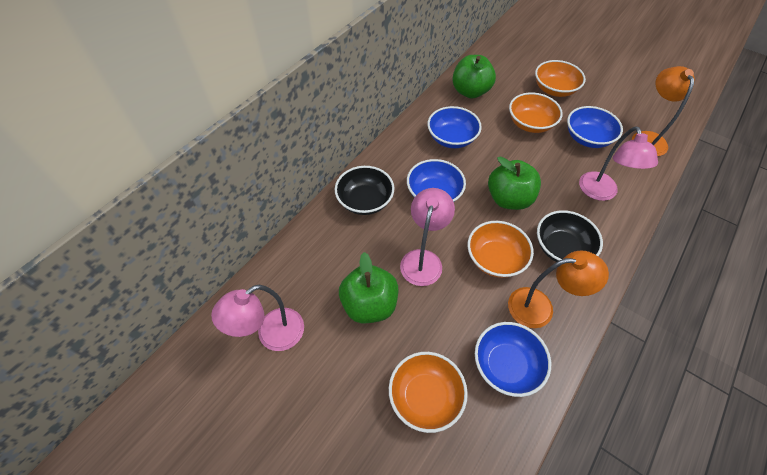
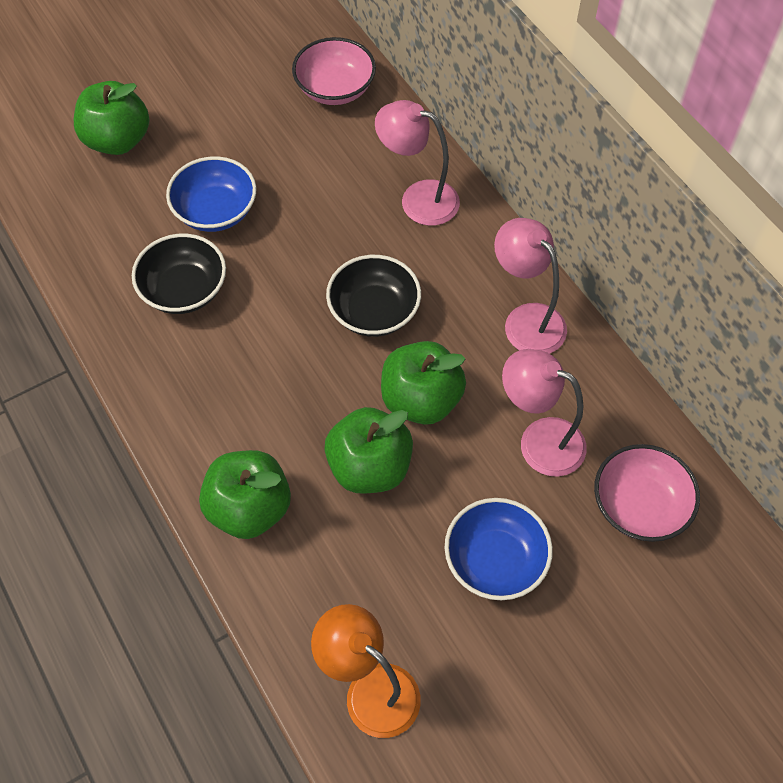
blue bowl: 4 -> 2
green apple: 3 -> 4
orange bowl: 4 -> 0
orange lamp: 2 -> 1
pink bowl: 0 -> 2

